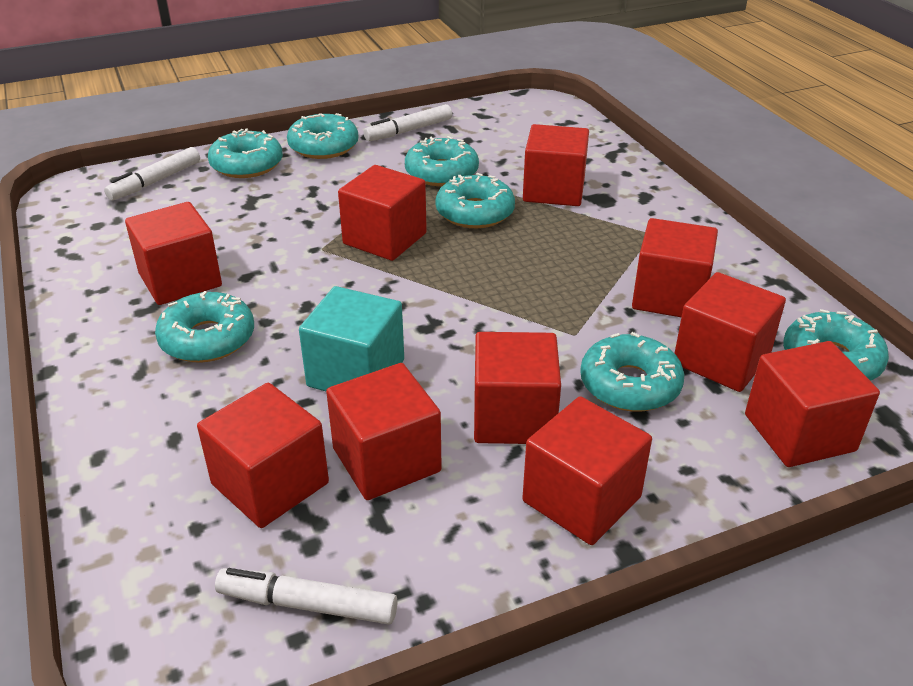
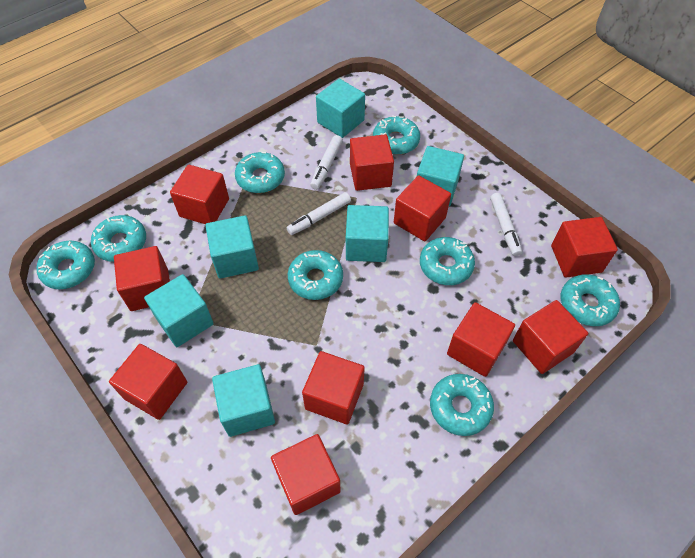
turquoise cube: 1 -> 6
turquoise donut: 7 -> 8

